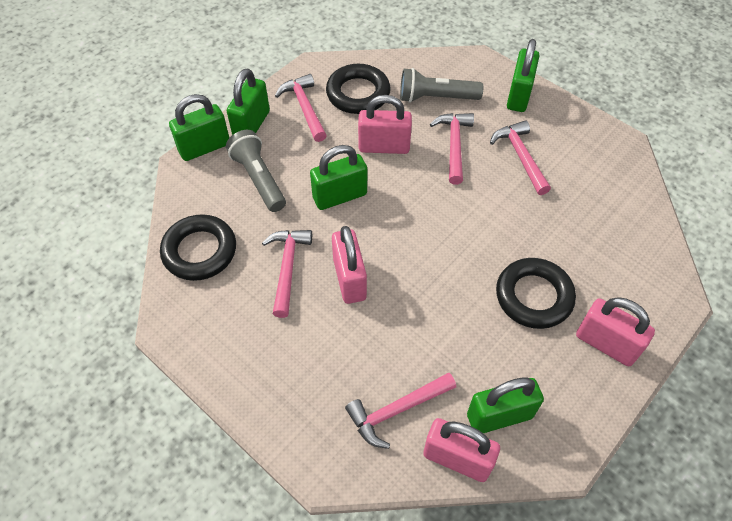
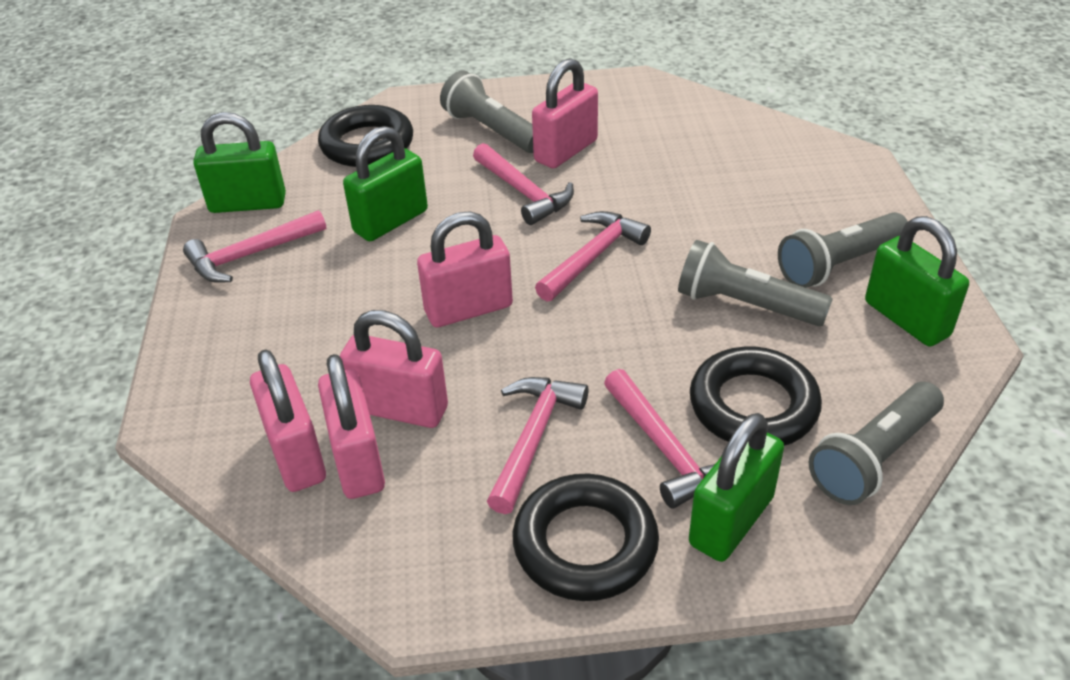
green padlock: 5 -> 4
grey flashlight: 2 -> 4
pink padlock: 4 -> 5

